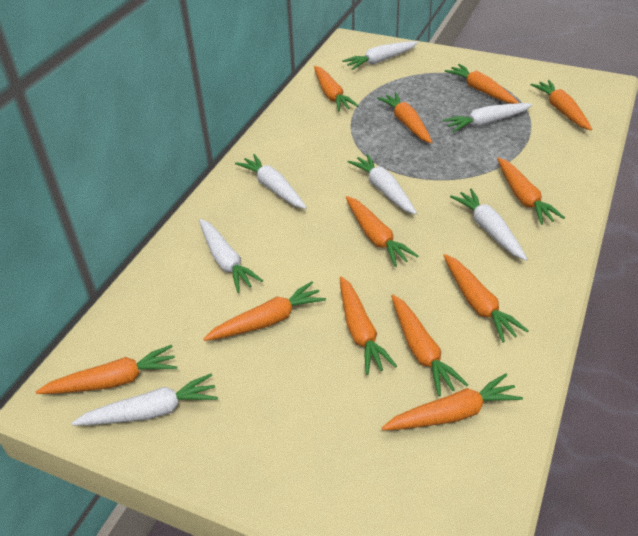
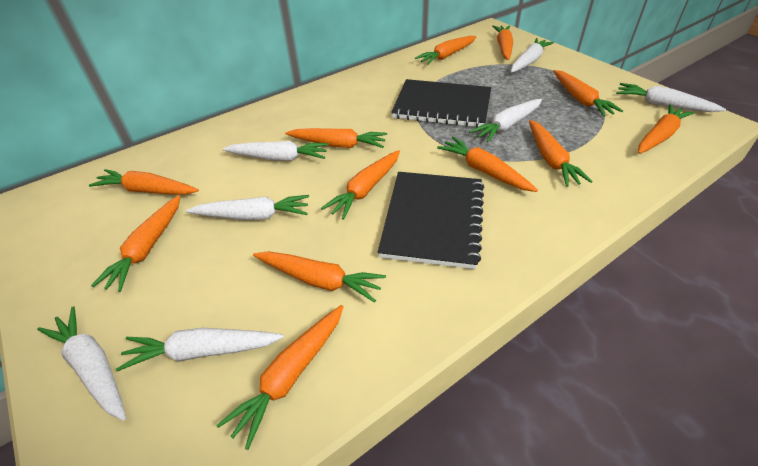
black notebook: 0 -> 2

